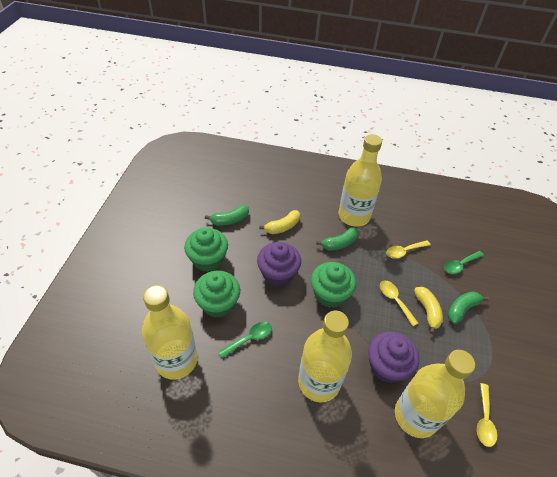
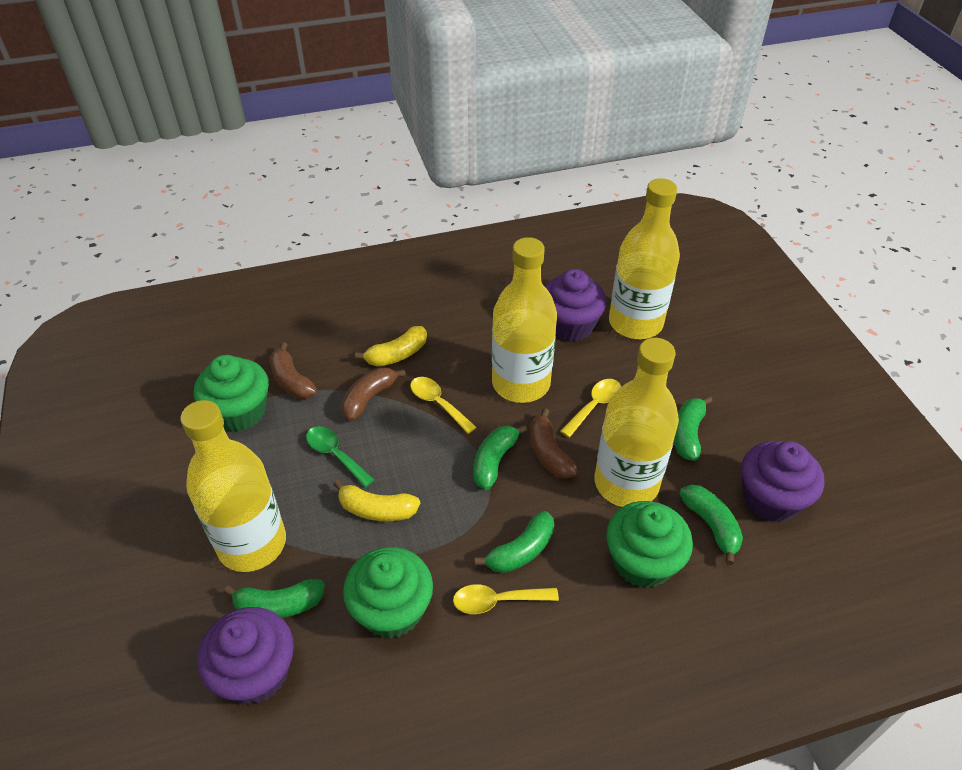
brown banana: 0 -> 3
green banana: 3 -> 5
green spoon: 2 -> 1
purple cupcake: 2 -> 3

